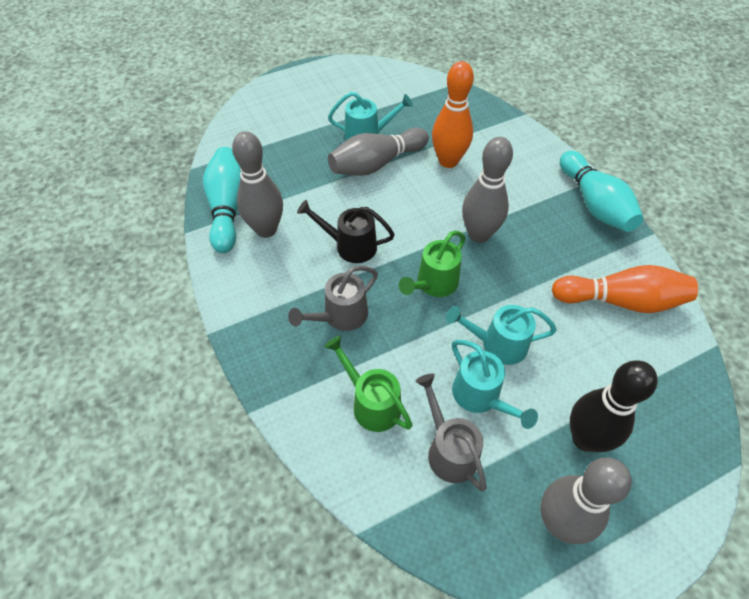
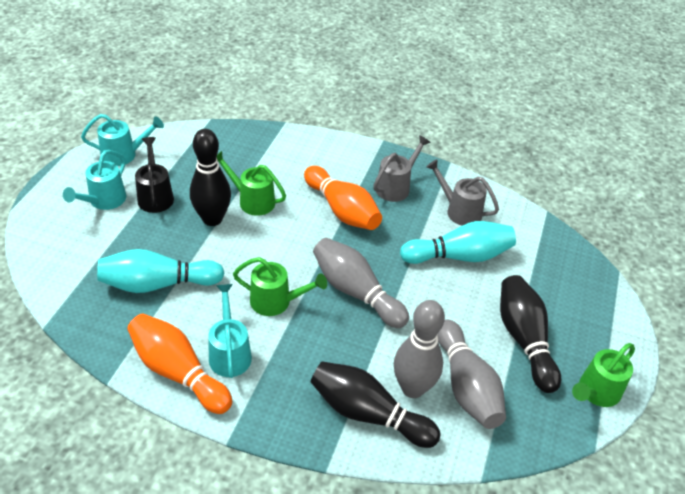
black bowling pin: 1 -> 3
green watering can: 2 -> 3
grey bowling pin: 4 -> 3

